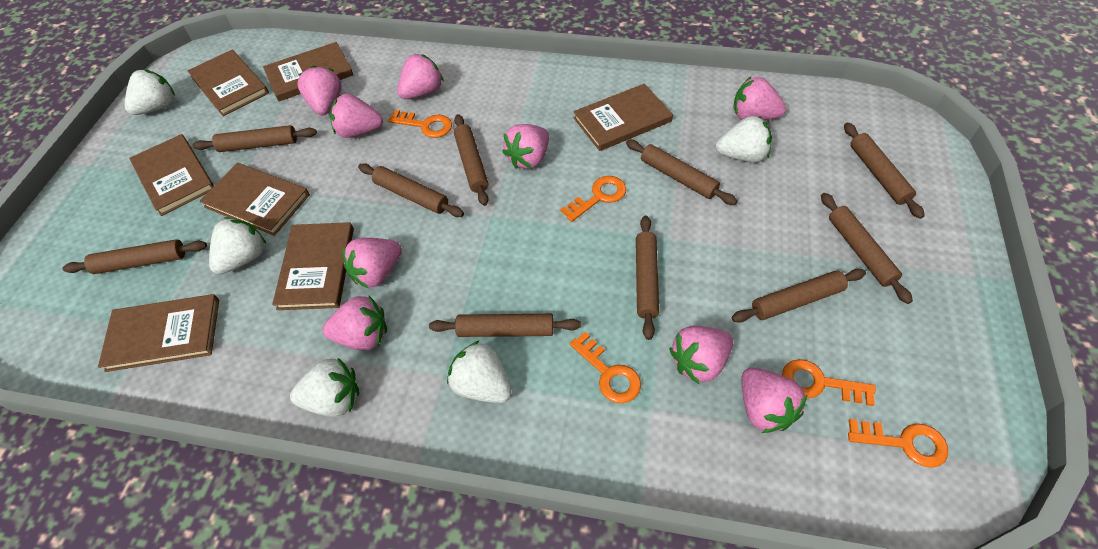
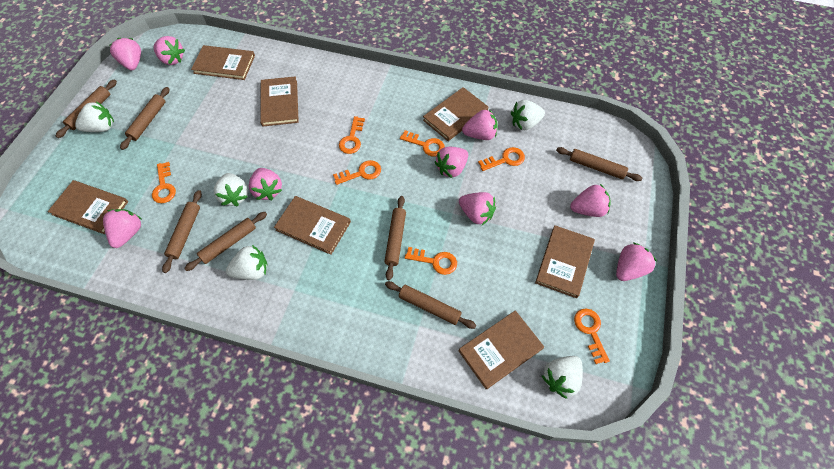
brown rolling pin: 10 -> 7
orange key: 5 -> 7

